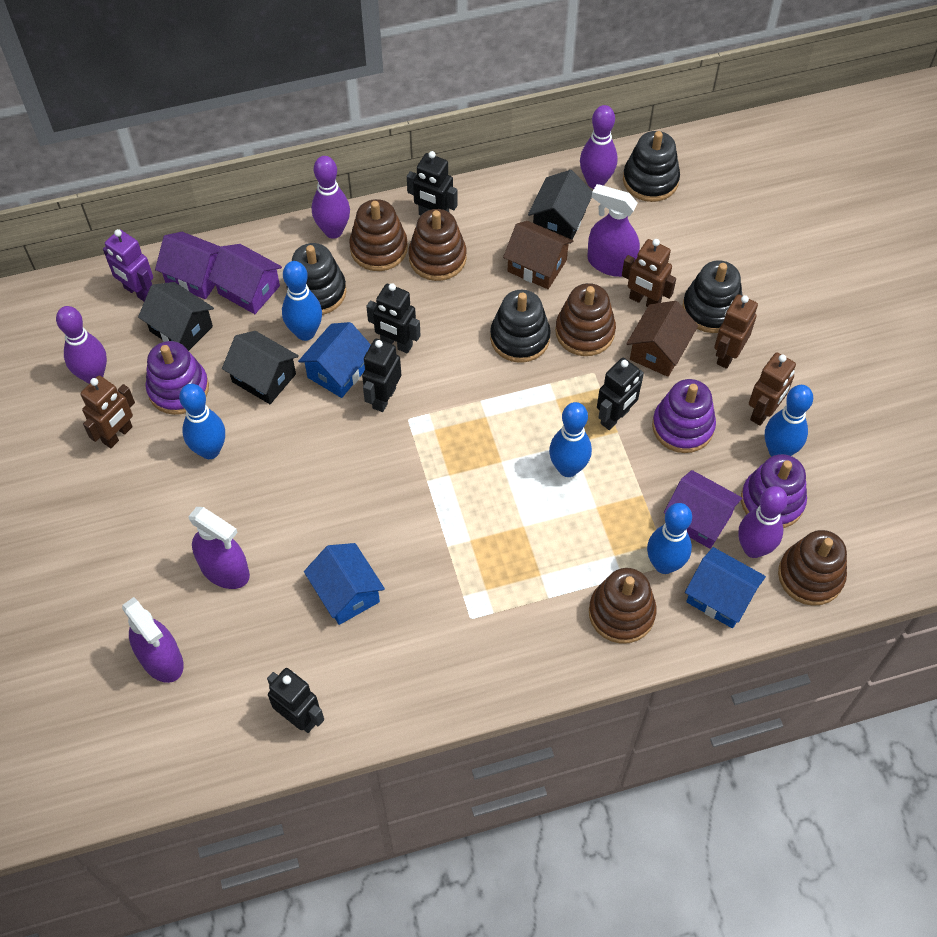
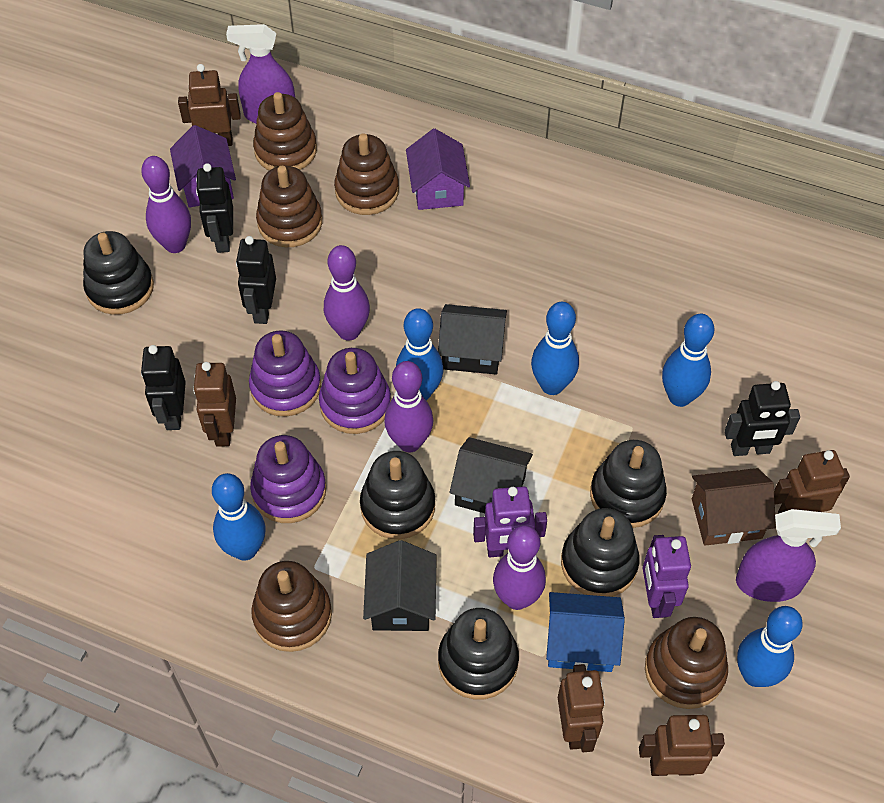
black robot: 5 -> 4
black stacking toy: 4 -> 5
blue house: 3 -> 1
brown house: 2 -> 1
brown robot: 4 -> 5
purple house: 3 -> 2
purple robot: 1 -> 2
purple spray bottle: 3 -> 2

